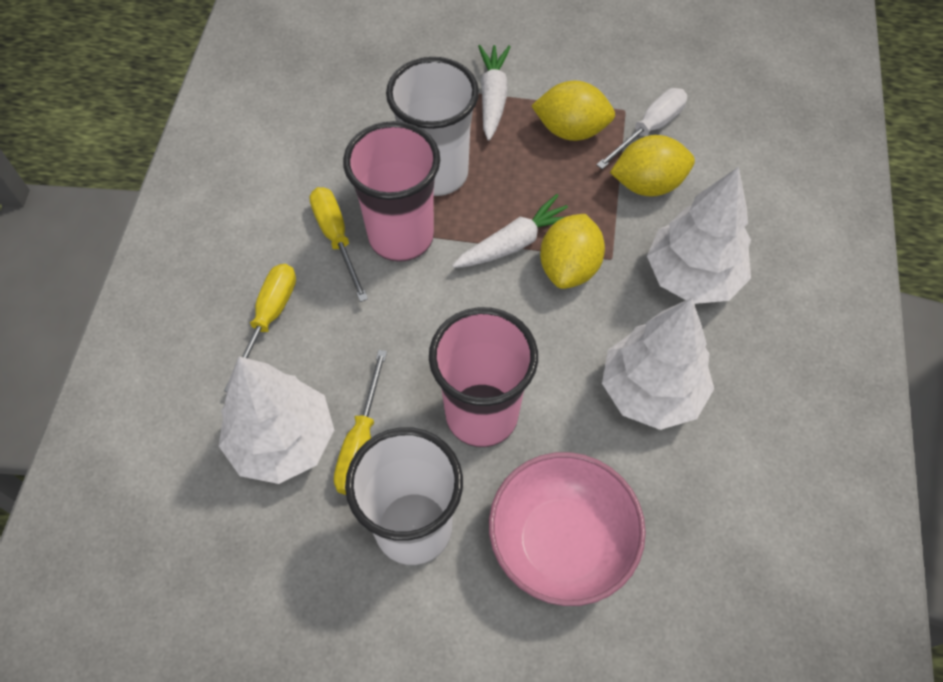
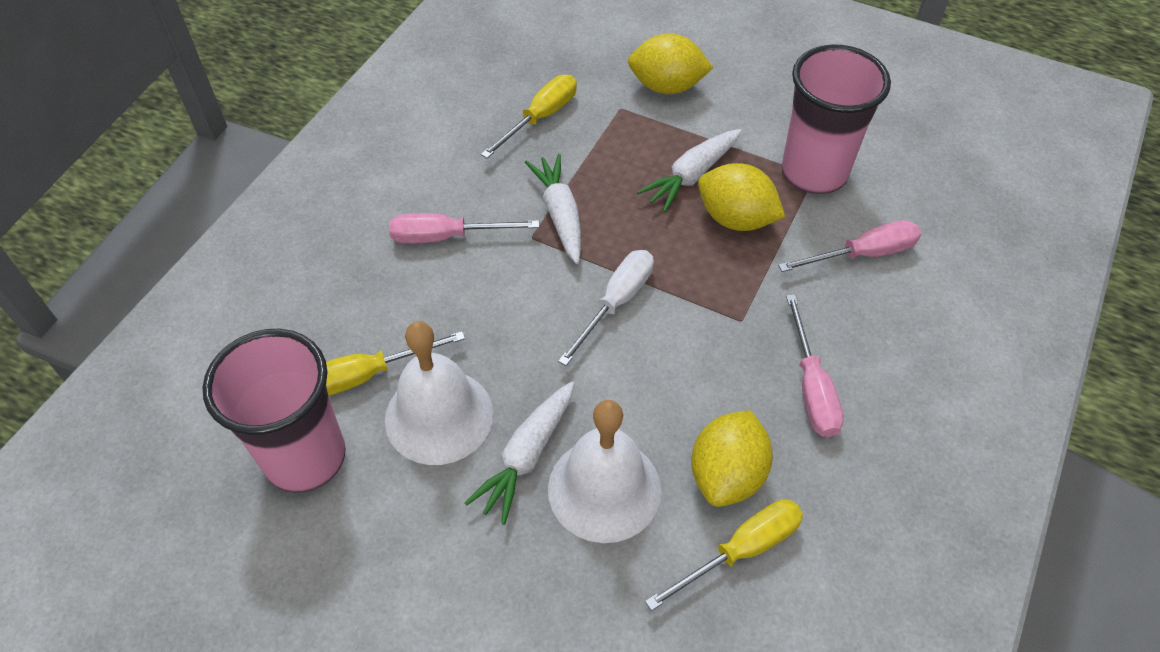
pink bowl: 1 -> 0
pink screwdriver: 0 -> 3
white bell: 0 -> 2
white carrot: 2 -> 3
white cup: 2 -> 0
white tree: 3 -> 0

